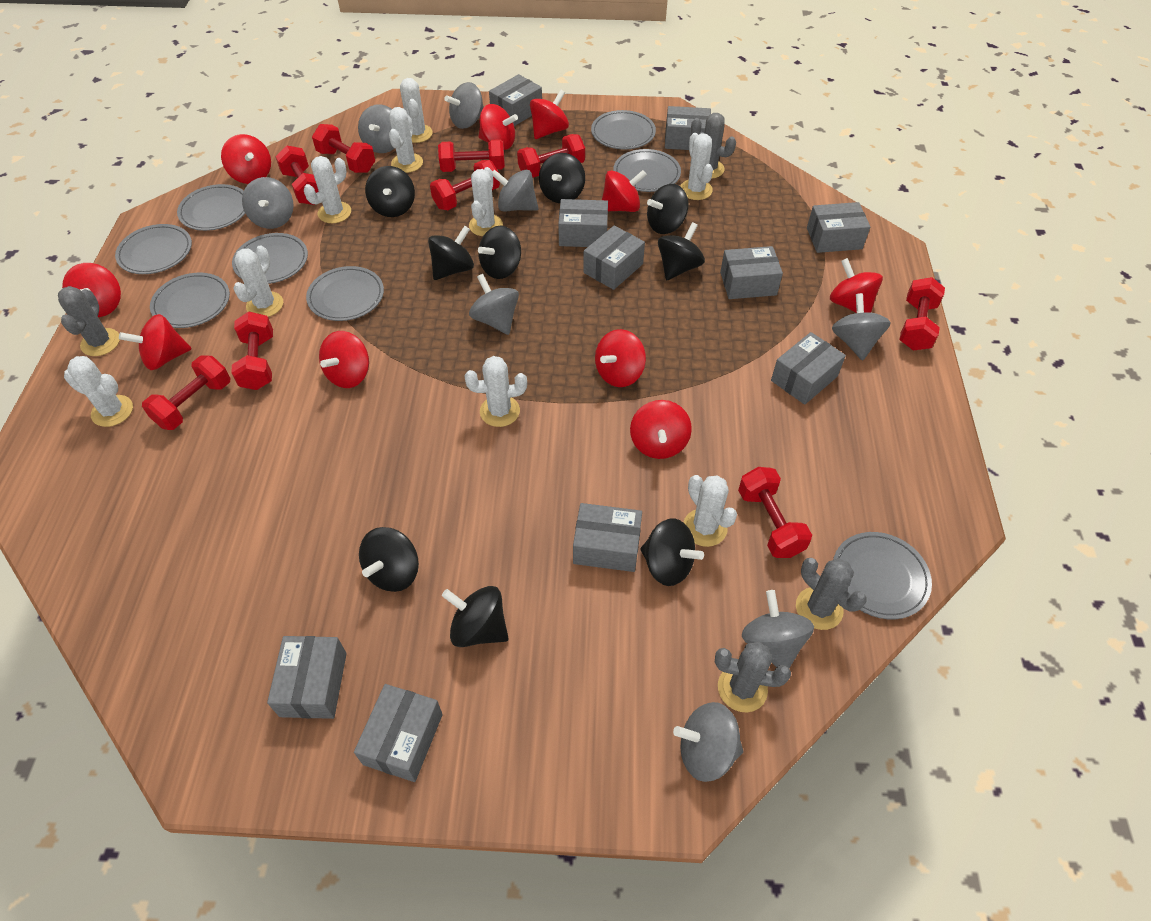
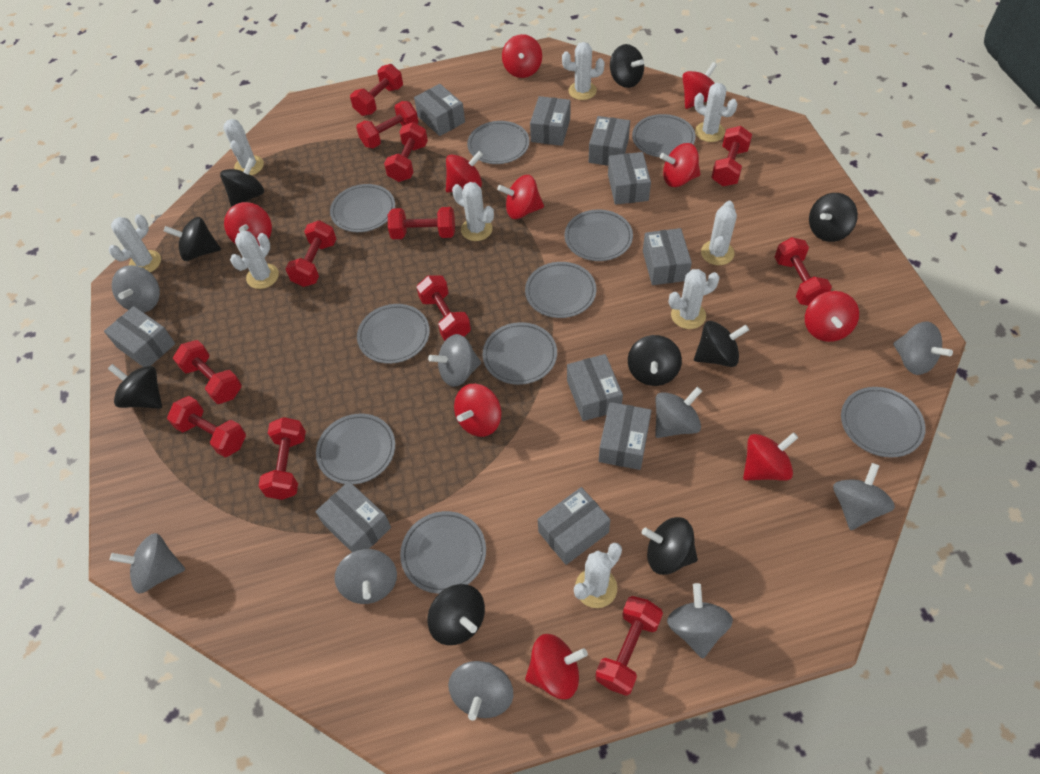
grey cactus: 4 -> 0
grey plate: 8 -> 10
grey spinning top: 8 -> 9
red dumbbell: 9 -> 12

